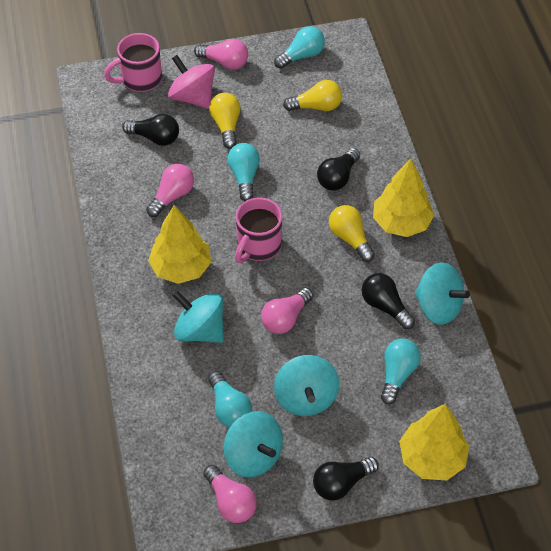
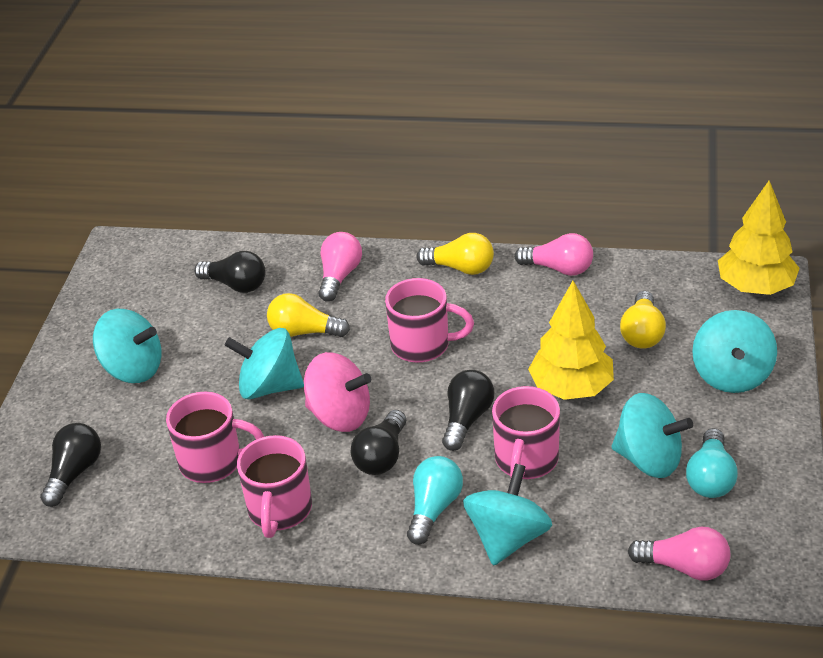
pink light bulb: 4 -> 3
pink mug: 2 -> 4
turquoise light bulb: 4 -> 2
turquoise spinning top: 4 -> 5
yellow tree: 3 -> 2

